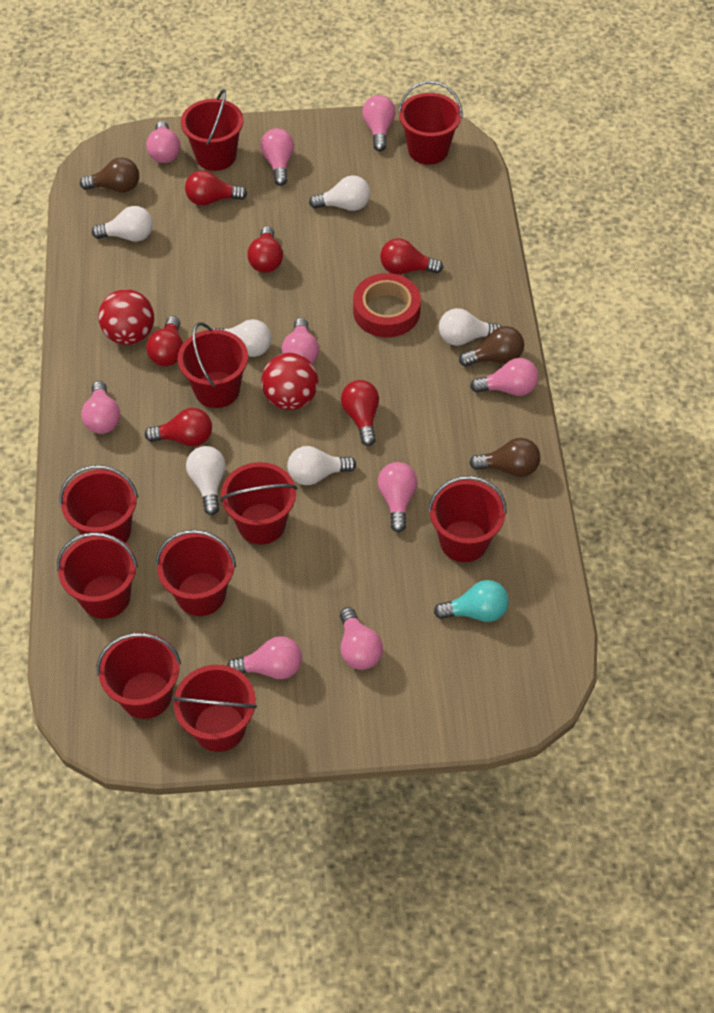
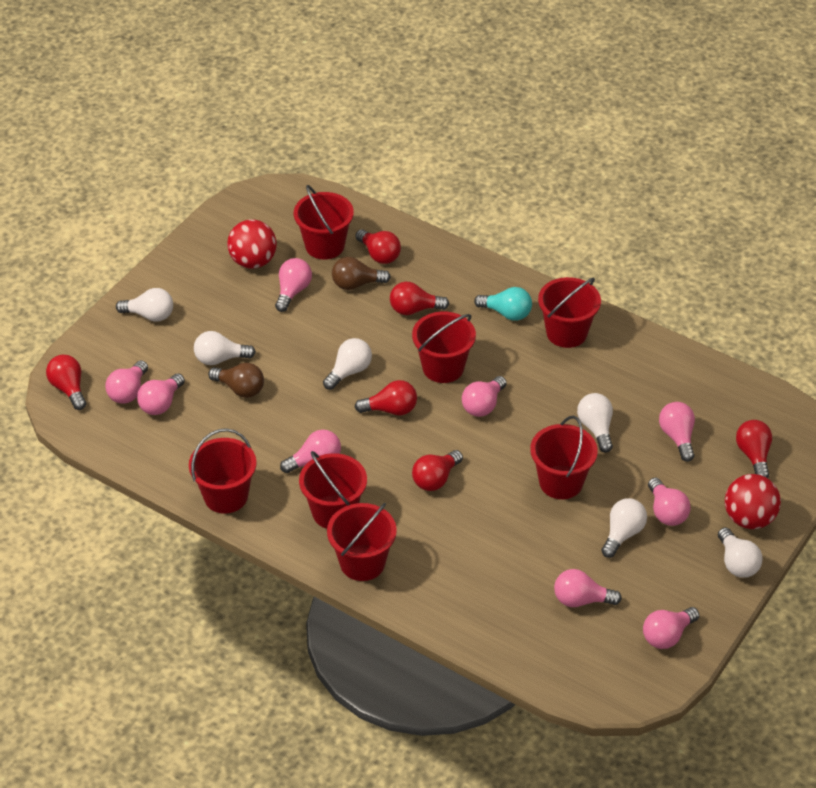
brown light bulb: 3 -> 2
red bucket: 10 -> 7
red tape: 1 -> 0

